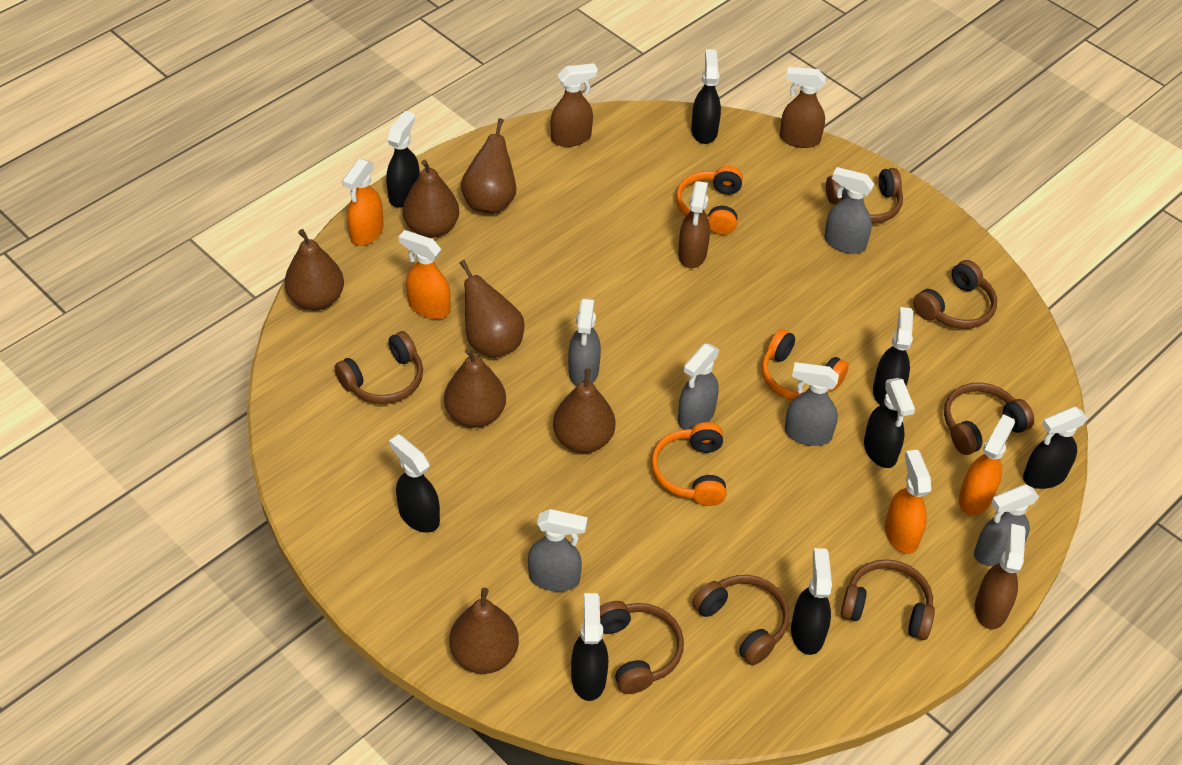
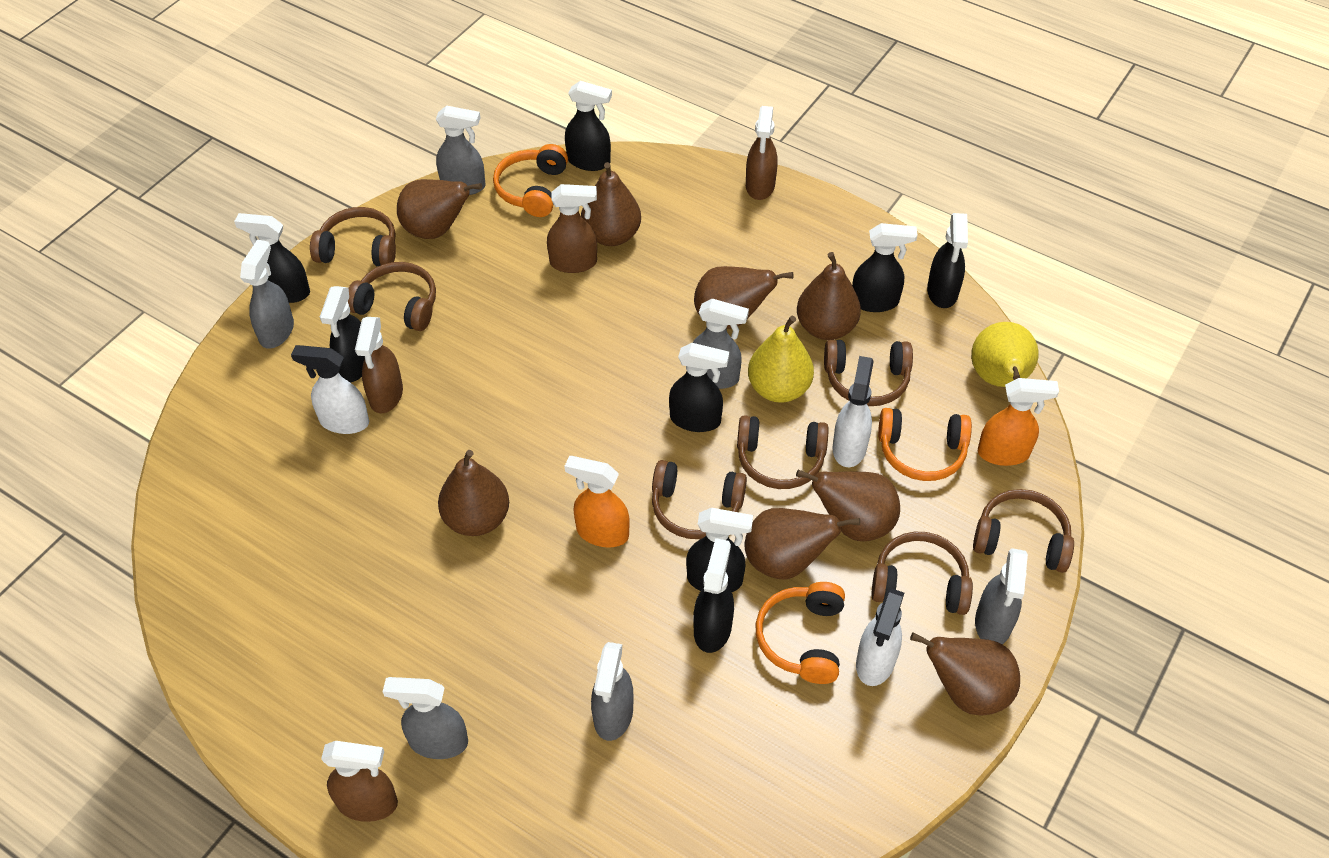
brown pear: 7 -> 8
orange spray bottle: 4 -> 2
white spray bottle: 0 -> 3
yellow pear: 0 -> 2

